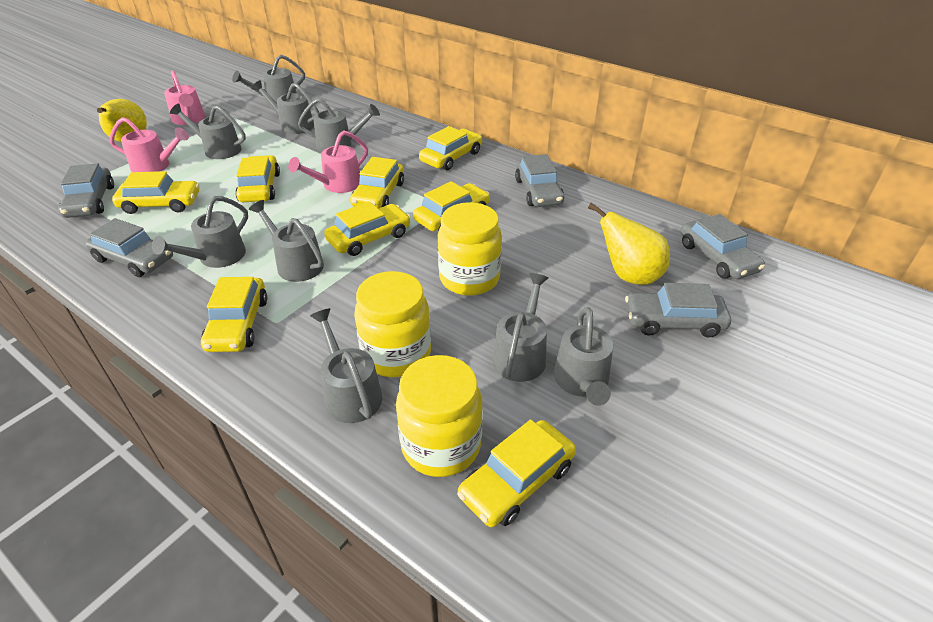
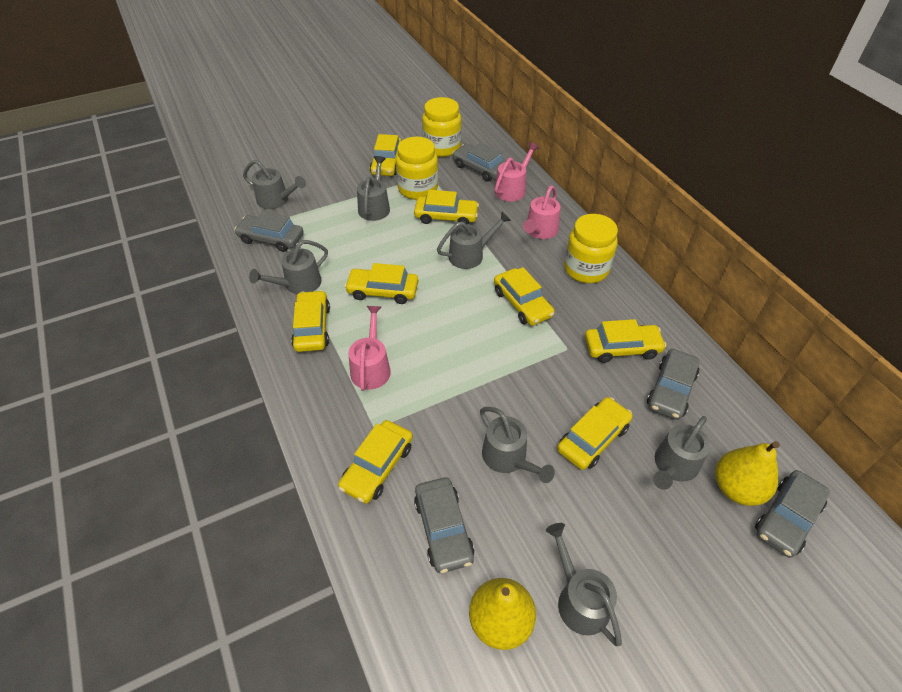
grey watering can: 9 -> 7

